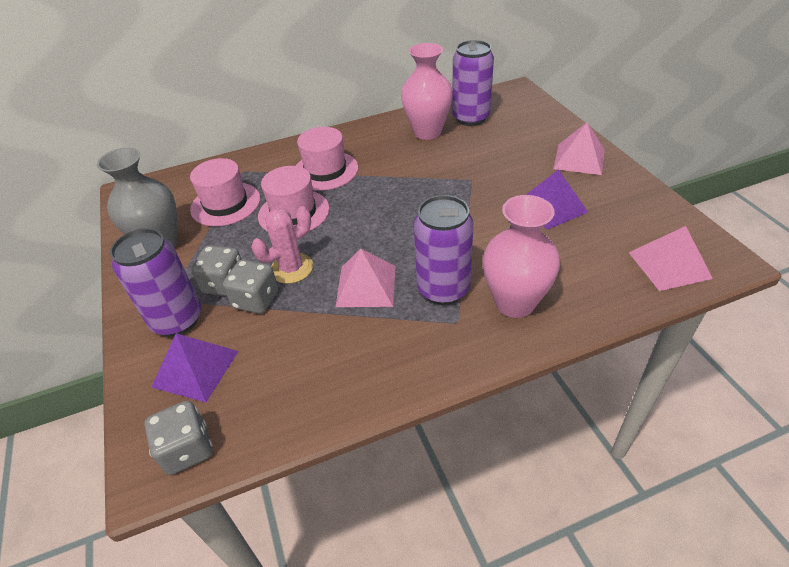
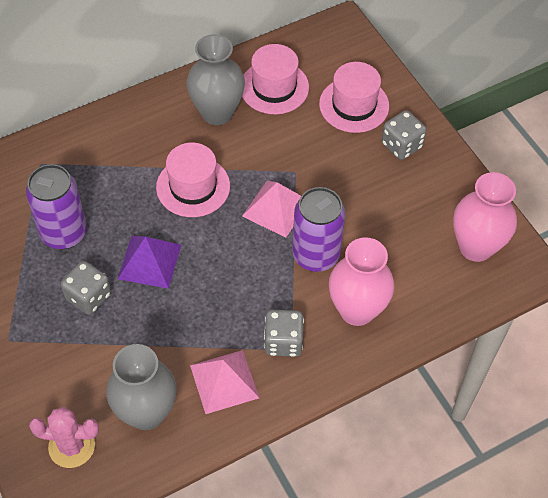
grey vase: 1 -> 2
pink pyramid: 3 -> 2
purple can: 3 -> 2
purple pyramid: 2 -> 1

